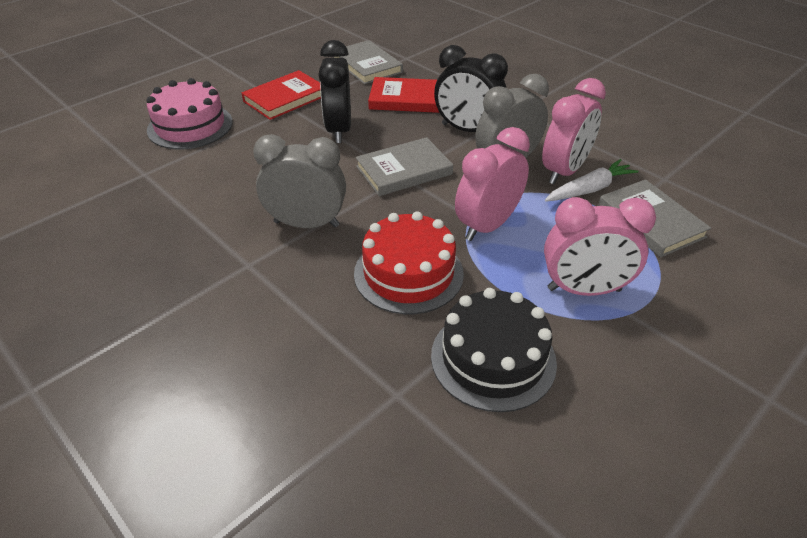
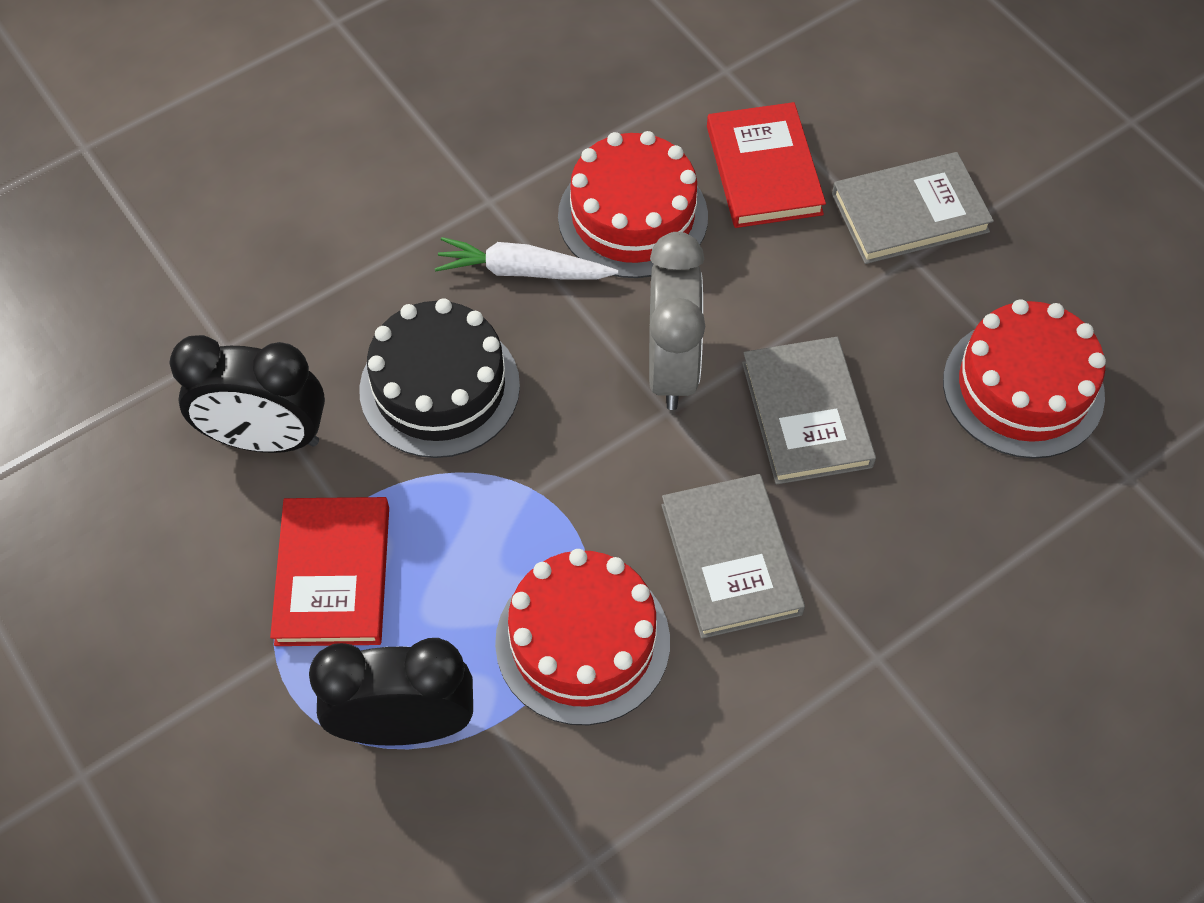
grey clock: 2 -> 1
pink cake: 1 -> 0
pink clock: 3 -> 0
red cake: 1 -> 3

